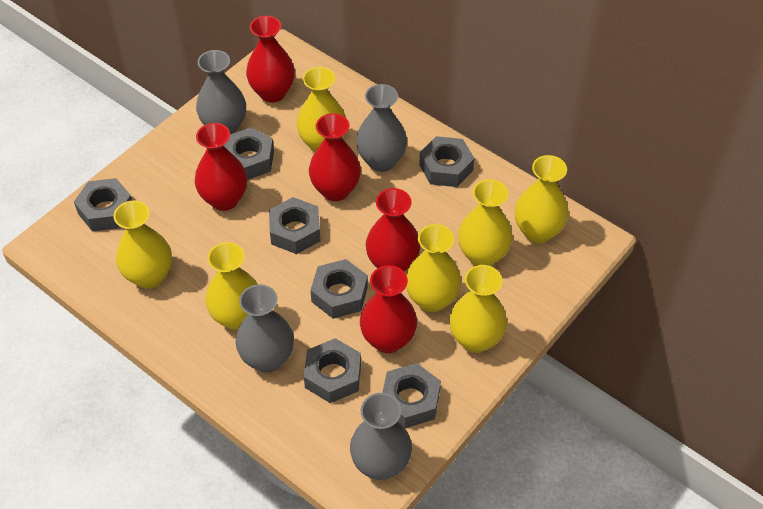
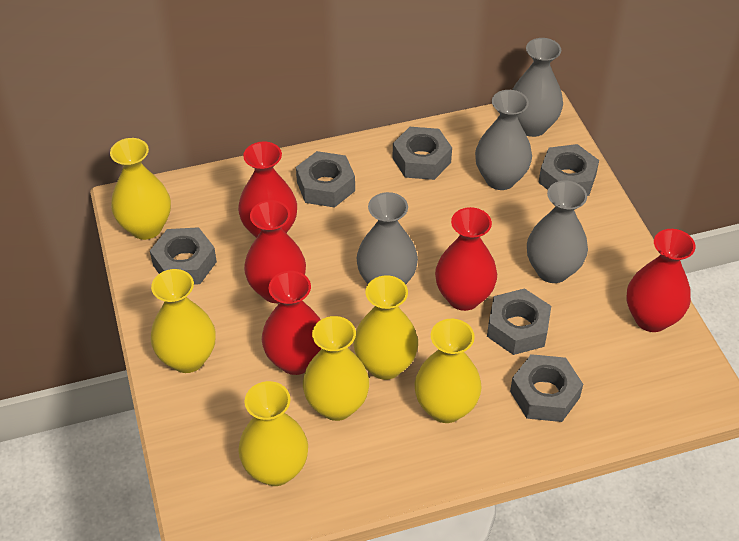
grey nut: 7 -> 6
yellow vase: 7 -> 6

